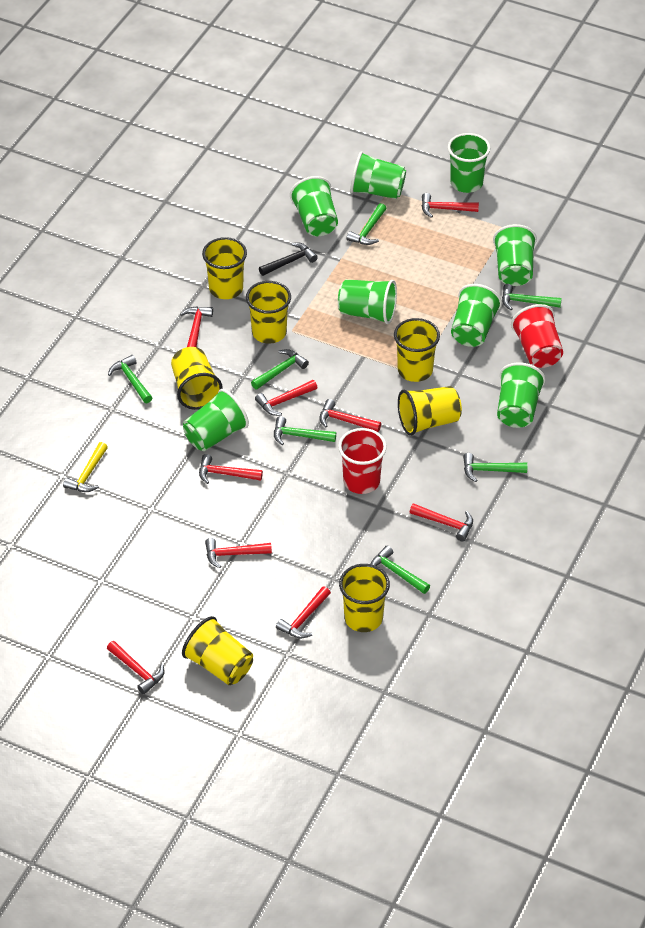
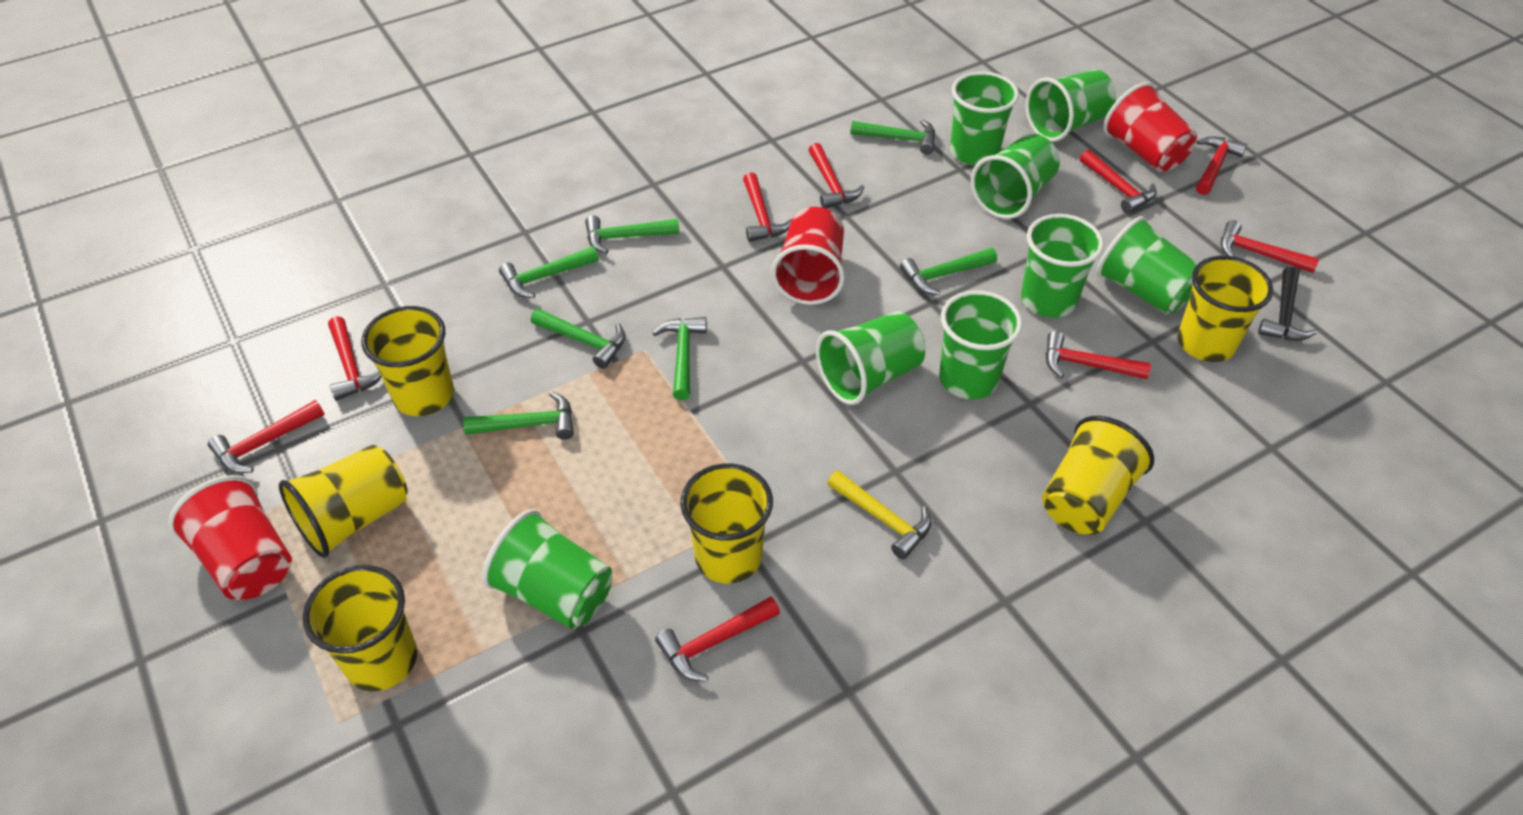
red cup: 2 -> 3
yellow cup: 7 -> 6

